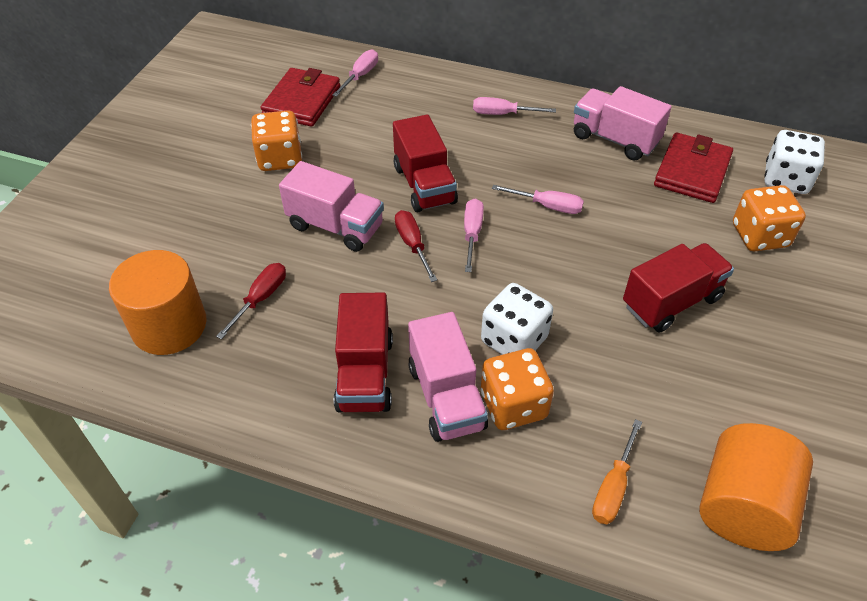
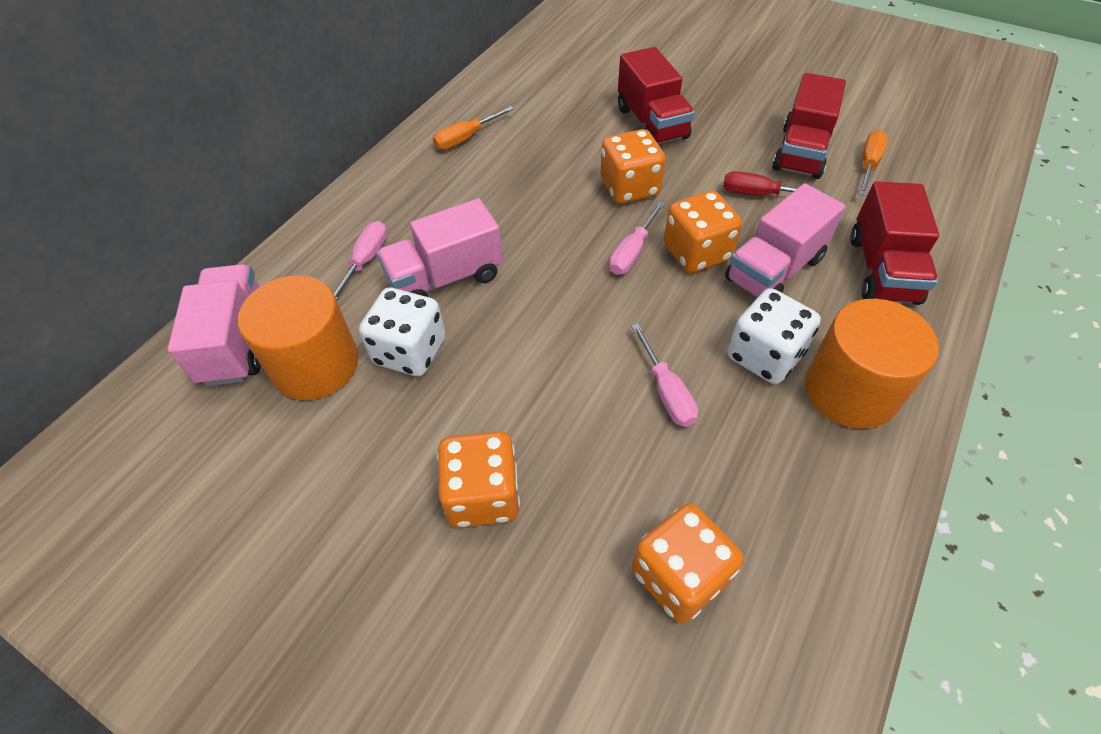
orange dice: 3 -> 4
orange screwdriver: 1 -> 2
pink screwdriver: 4 -> 3
red screwdriver: 2 -> 1
red wallet: 2 -> 0

